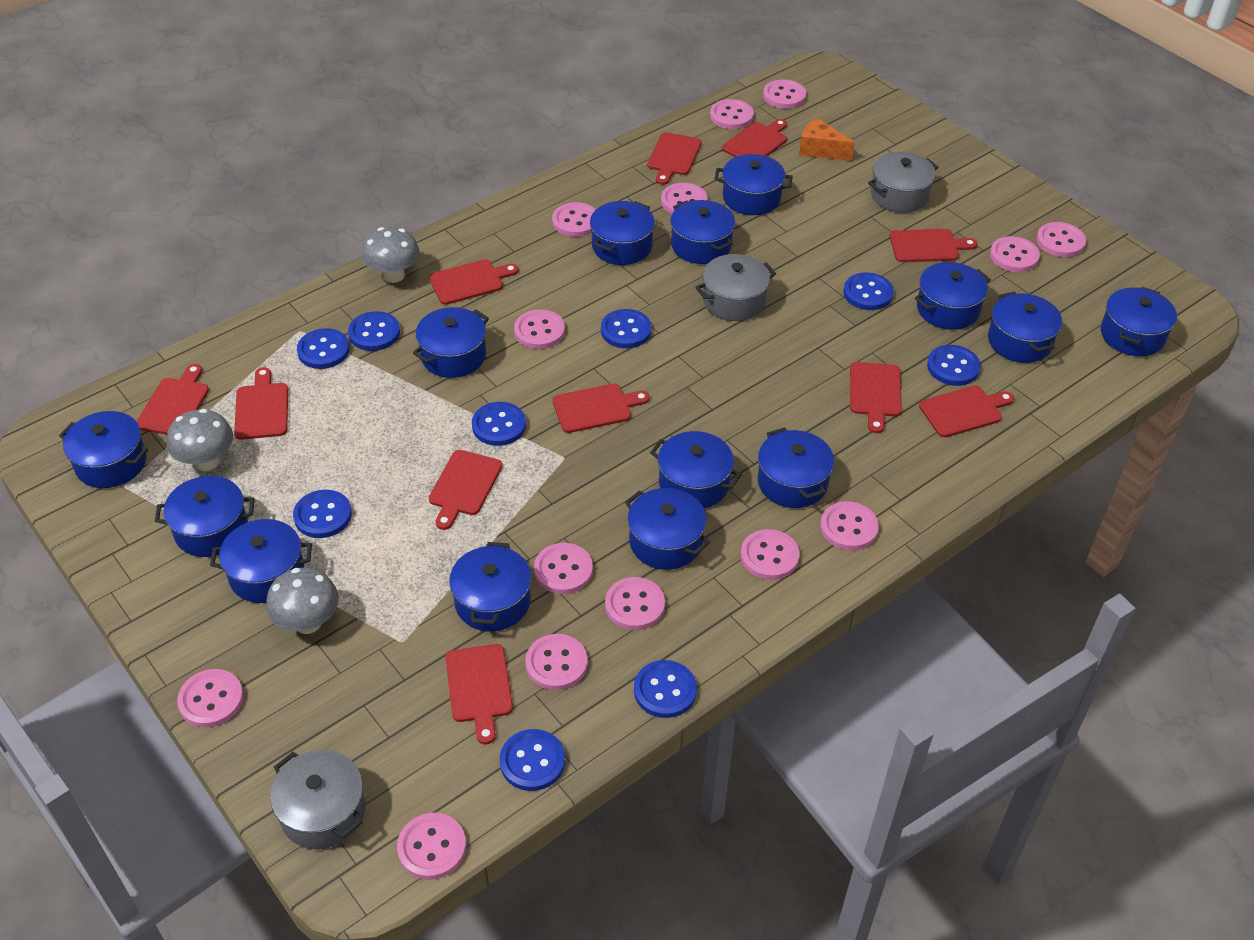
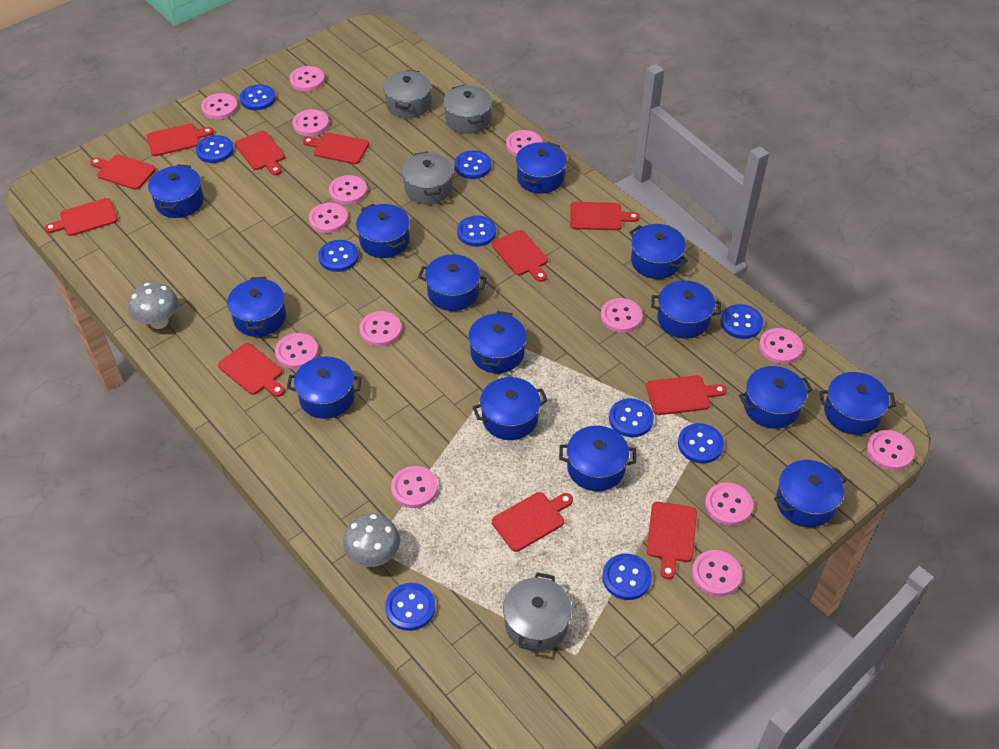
blue button: 9 -> 10
grey mushroom: 3 -> 2
grey pot: 3 -> 4
orange cheese: 1 -> 0

